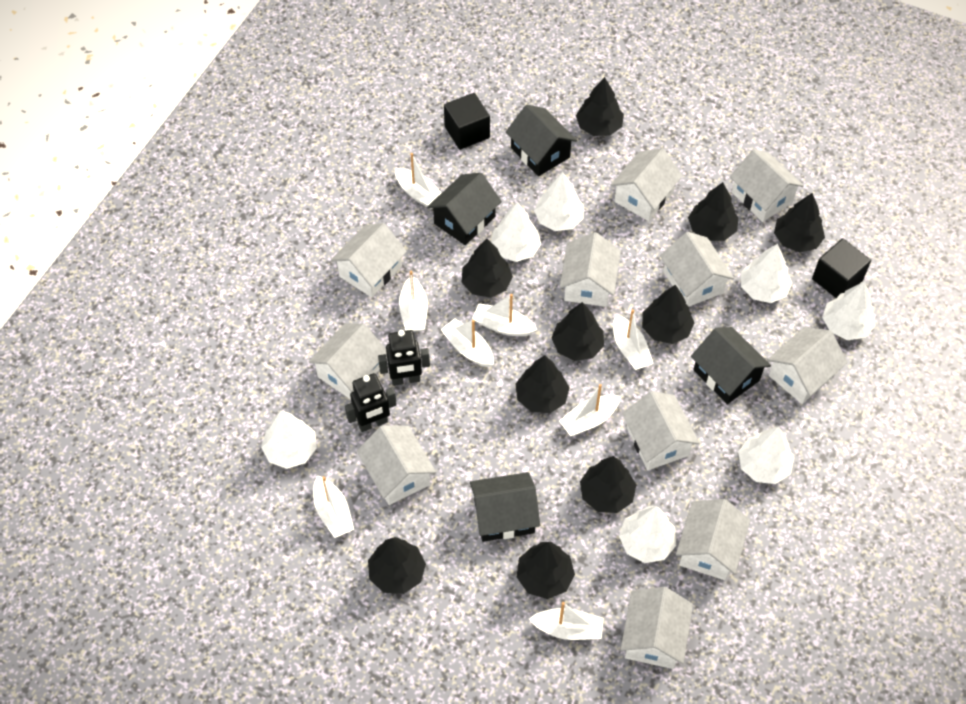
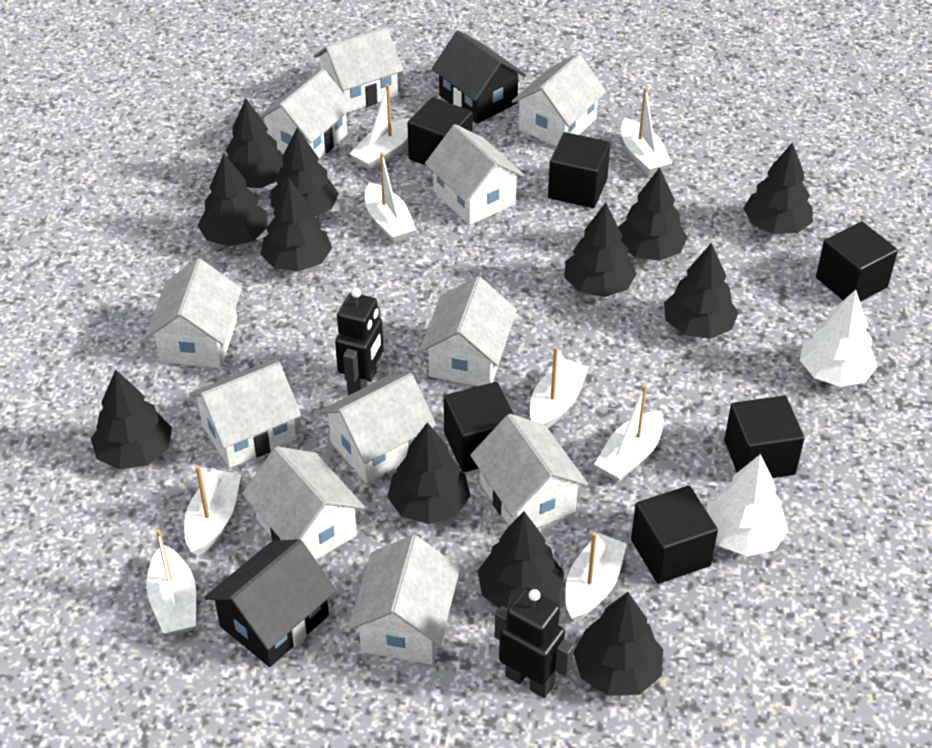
black cube: 2 -> 6
black house: 4 -> 2
black tree: 10 -> 12
white tree: 7 -> 2

